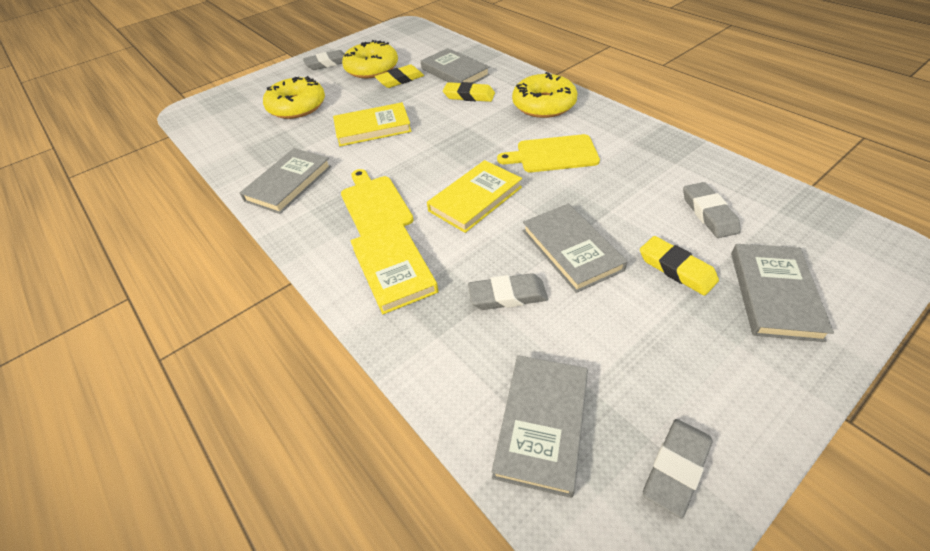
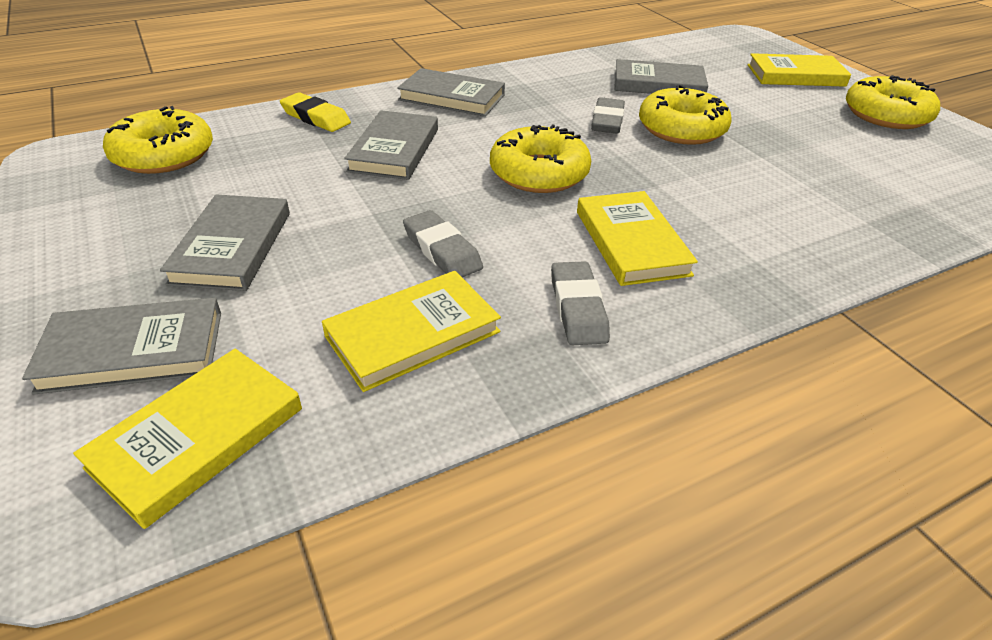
grey eraser: 4 -> 3
yellow book: 3 -> 4
yellow cutting board: 2 -> 0
yellow donut: 3 -> 4
yellow eraser: 3 -> 1

